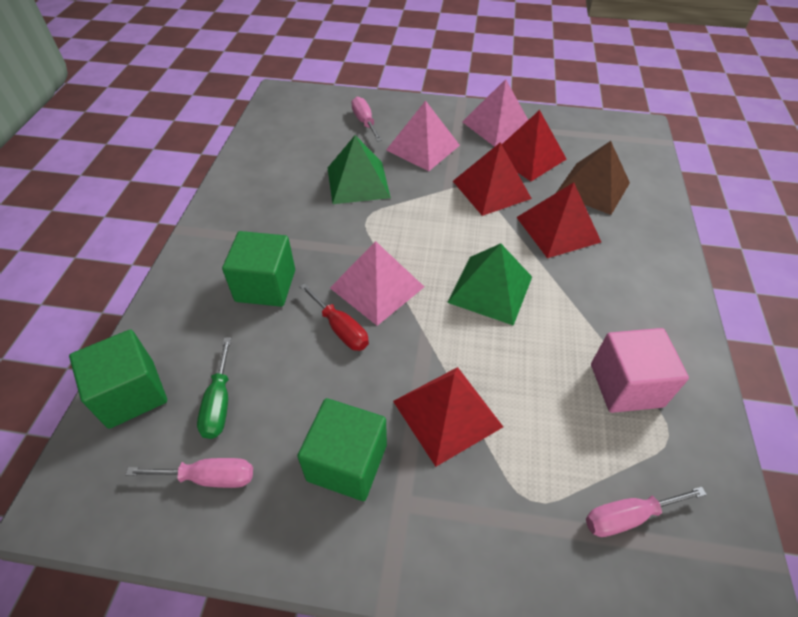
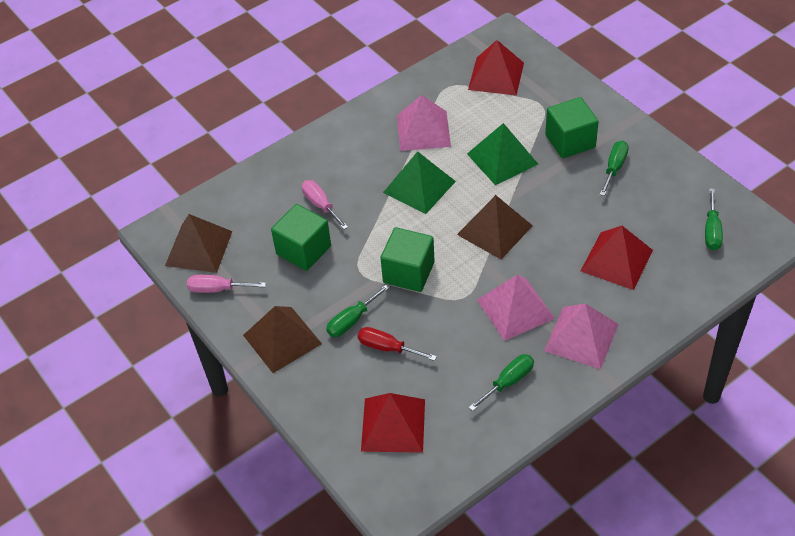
brown pyramid: 1 -> 3
green screwdriver: 1 -> 4
pink cube: 1 -> 0
pink screwdriver: 3 -> 2
red pyramid: 4 -> 3

